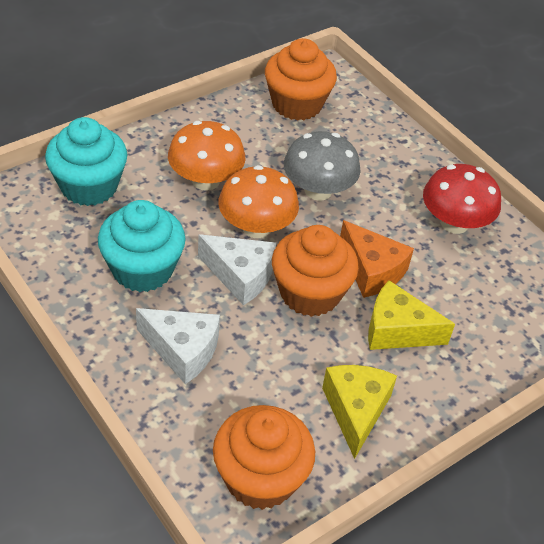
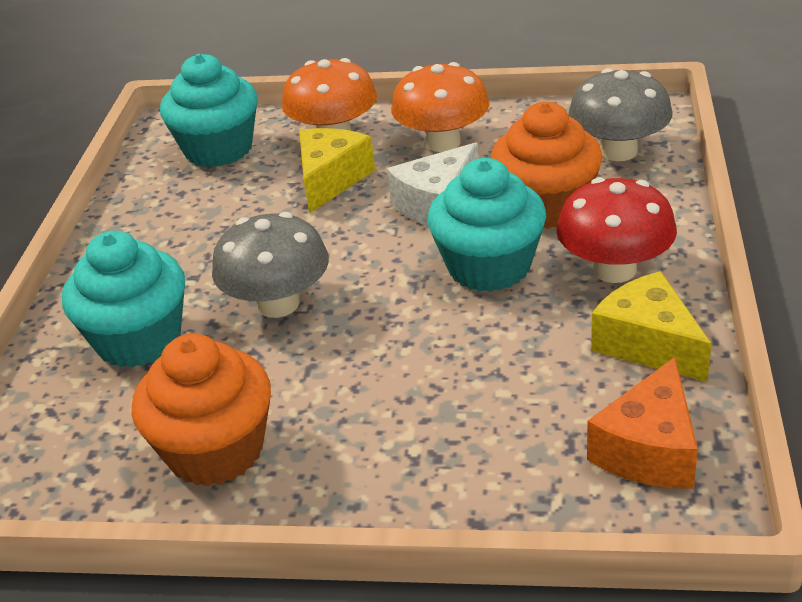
grey mushroom: 1 -> 2
orange cupcake: 3 -> 2
turquoise cupcake: 2 -> 3
white cheese: 2 -> 1

